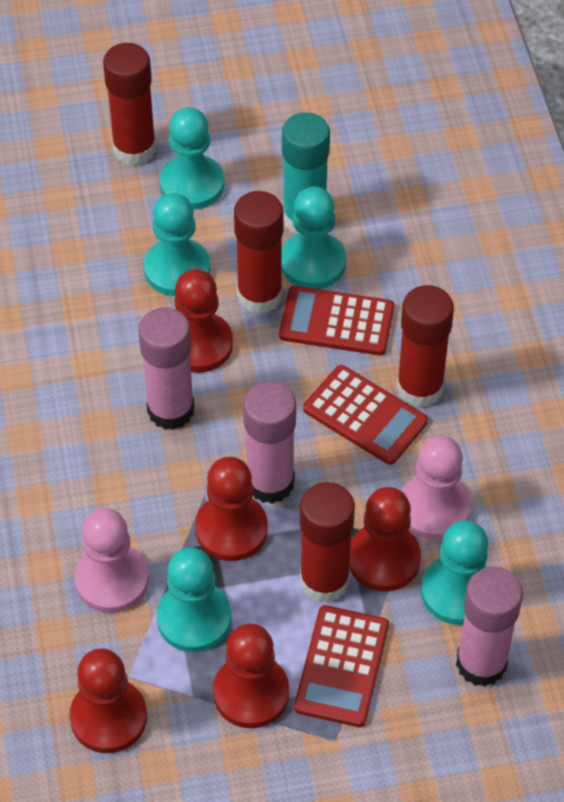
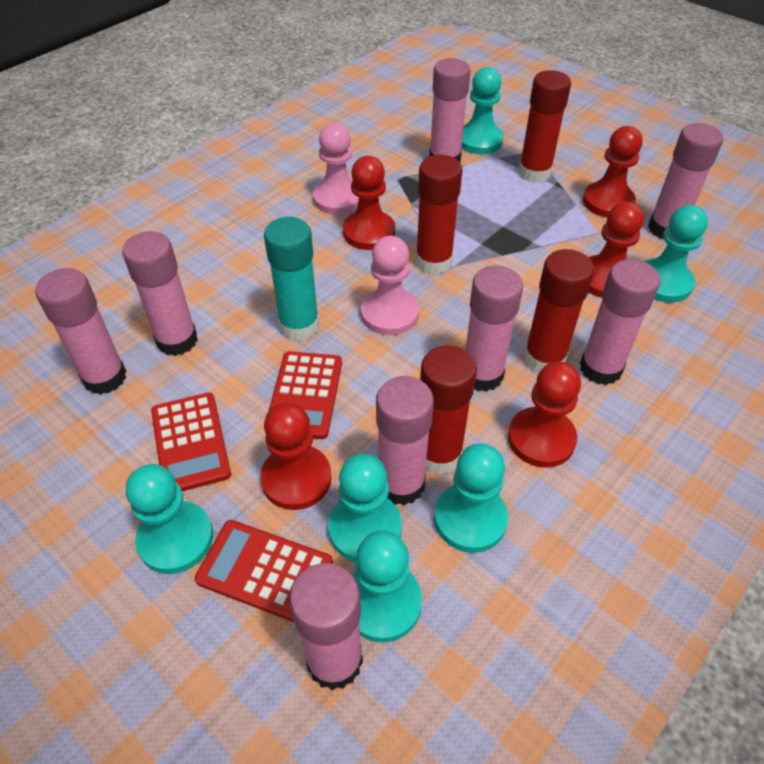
pink glue stick: 3 -> 8
turquoise pawn: 5 -> 6

